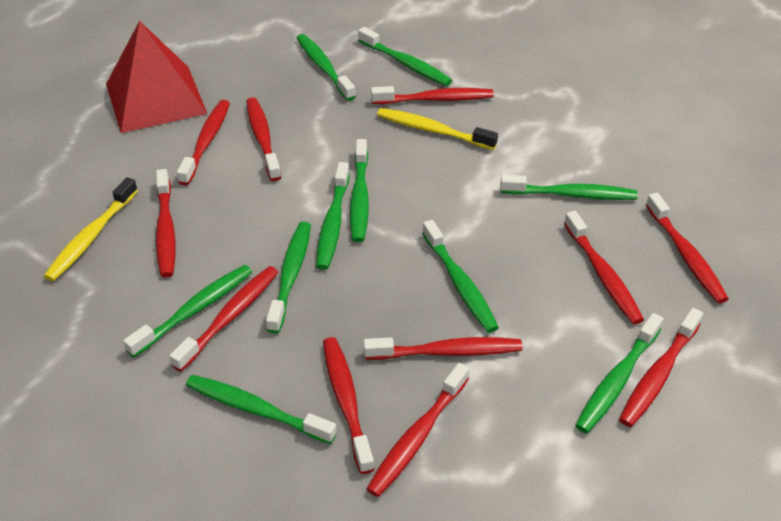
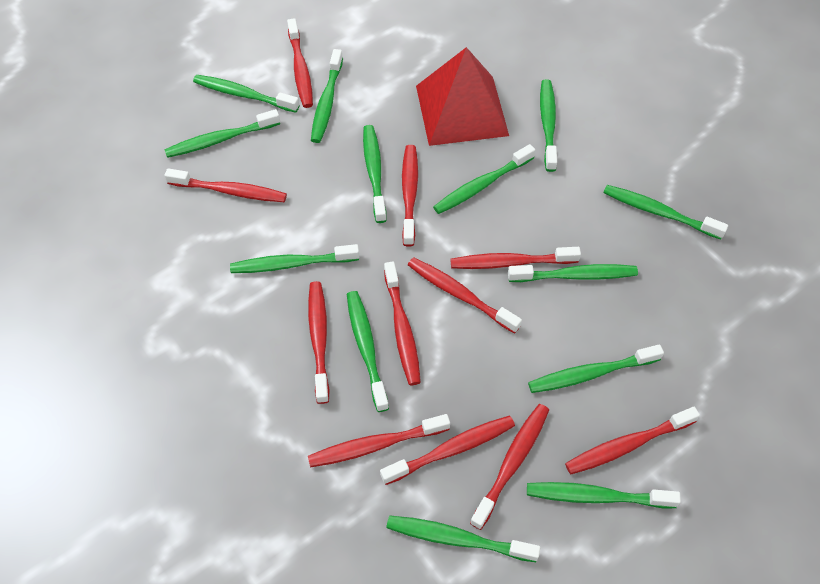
green toothbrush: 10 -> 13
yellow toothbrush: 2 -> 0

